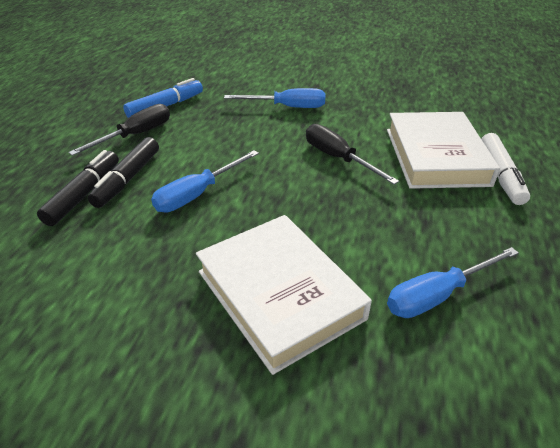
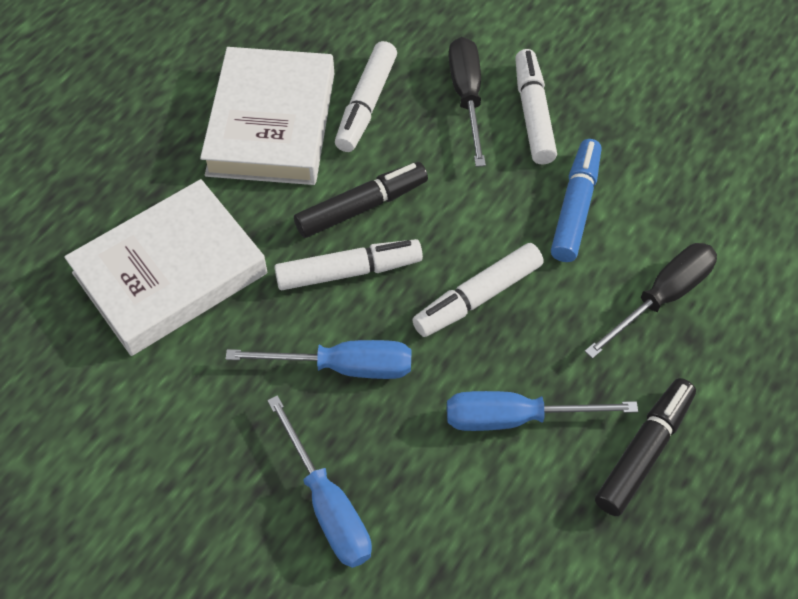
white marker: 1 -> 4

